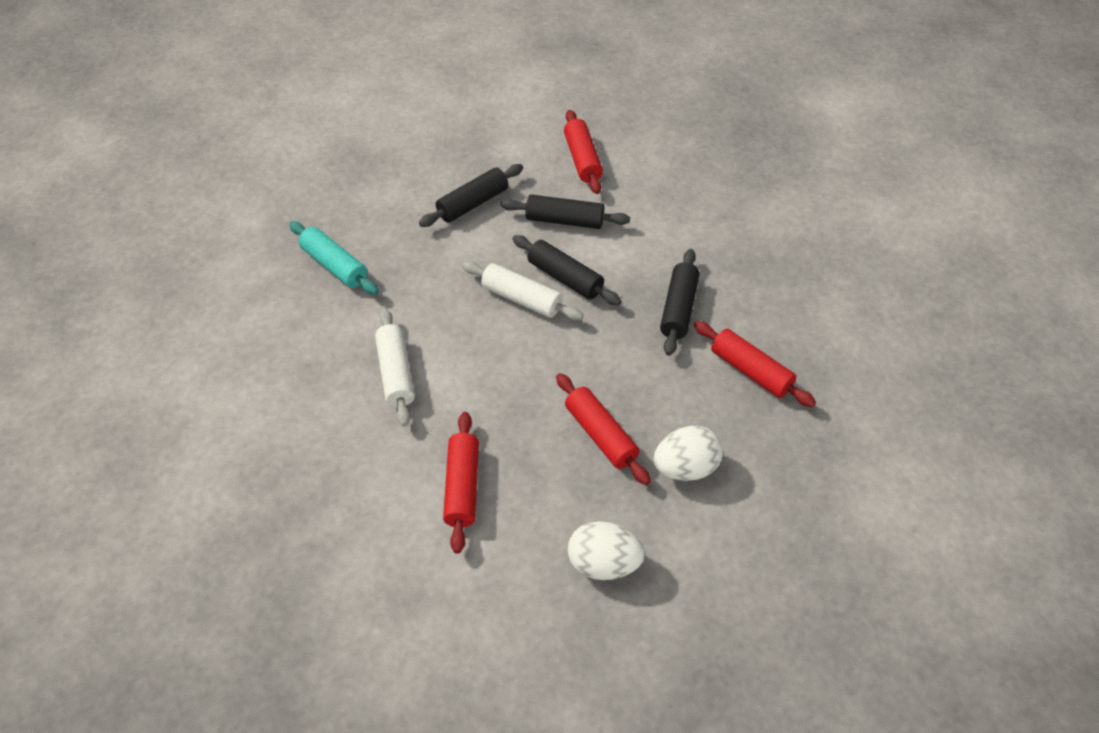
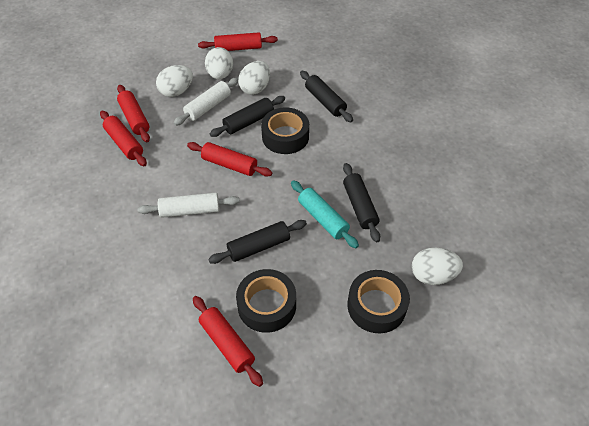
black tape: 0 -> 3
red rolling pin: 4 -> 5
white egg: 2 -> 4

